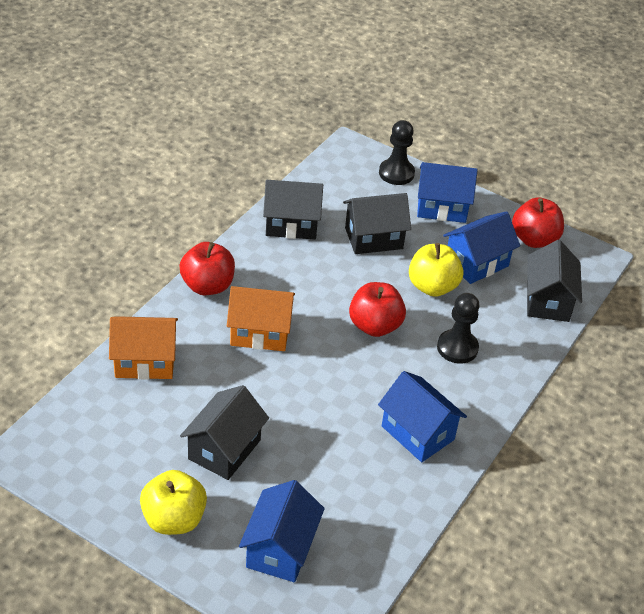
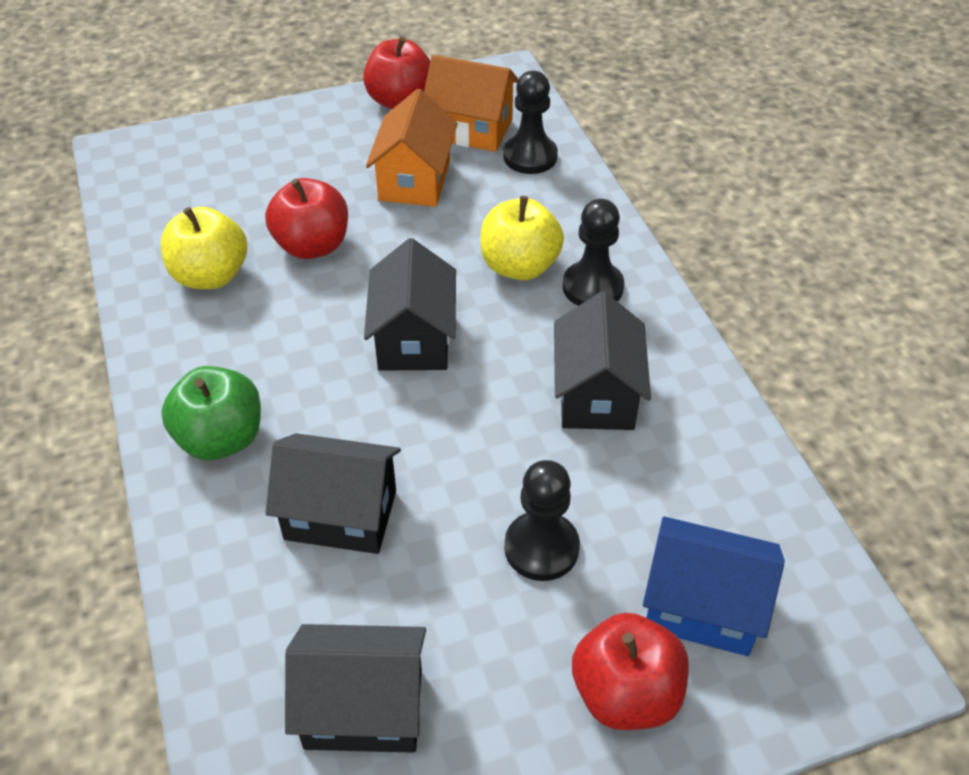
black pawn: 2 -> 3
blue house: 4 -> 1
green apple: 0 -> 1

